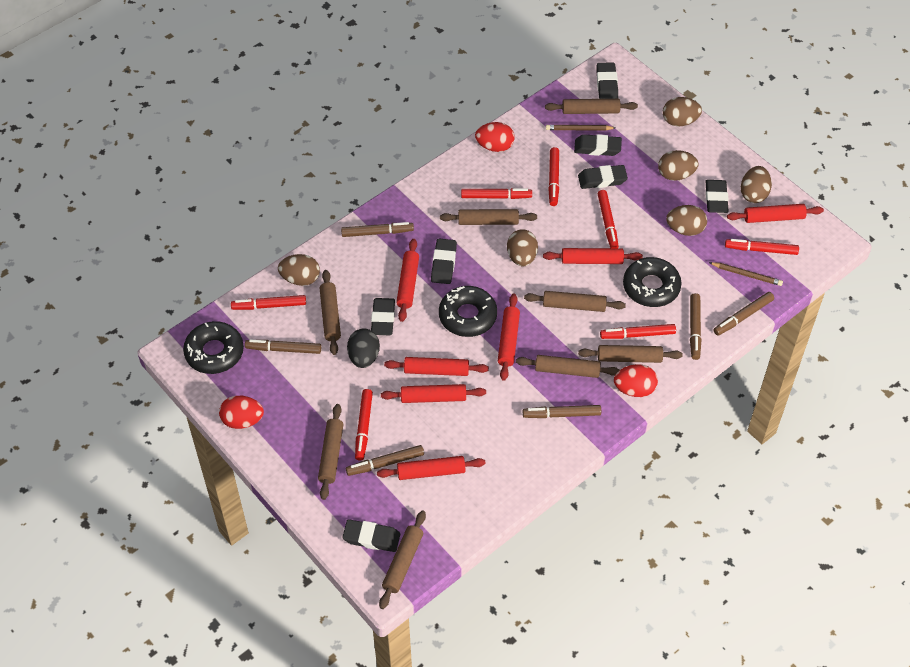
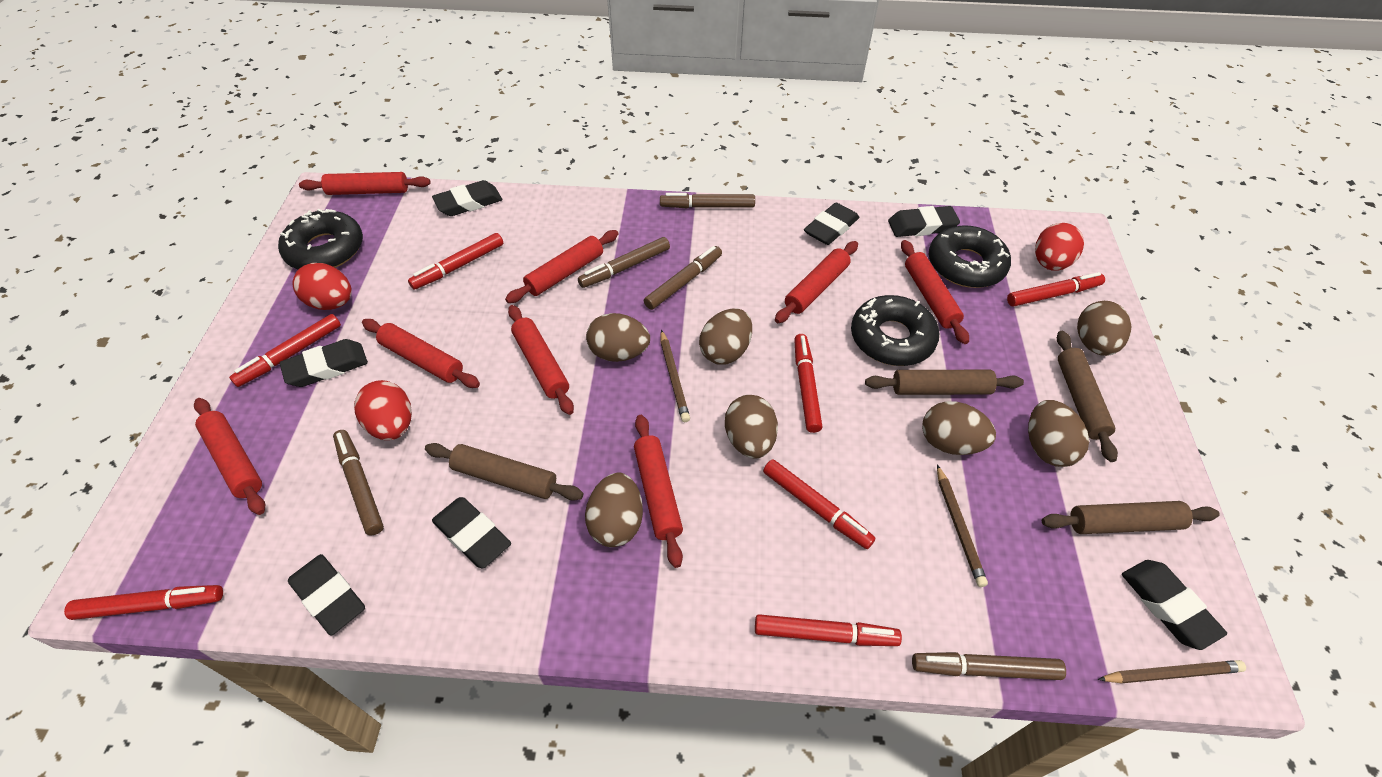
black egg: 1 -> 0
brown egg: 6 -> 7
brown marker: 6 -> 5
brown pencil: 2 -> 3
brown rolling pin: 8 -> 4
red rolling pin: 7 -> 8

